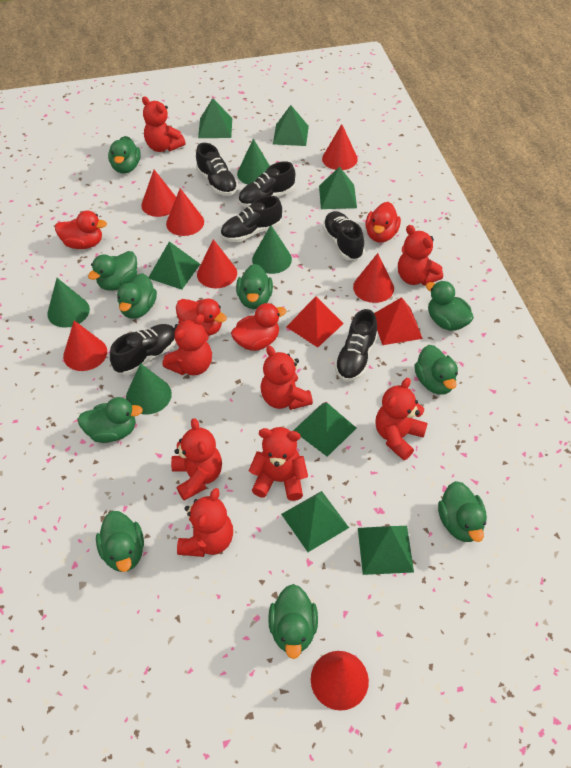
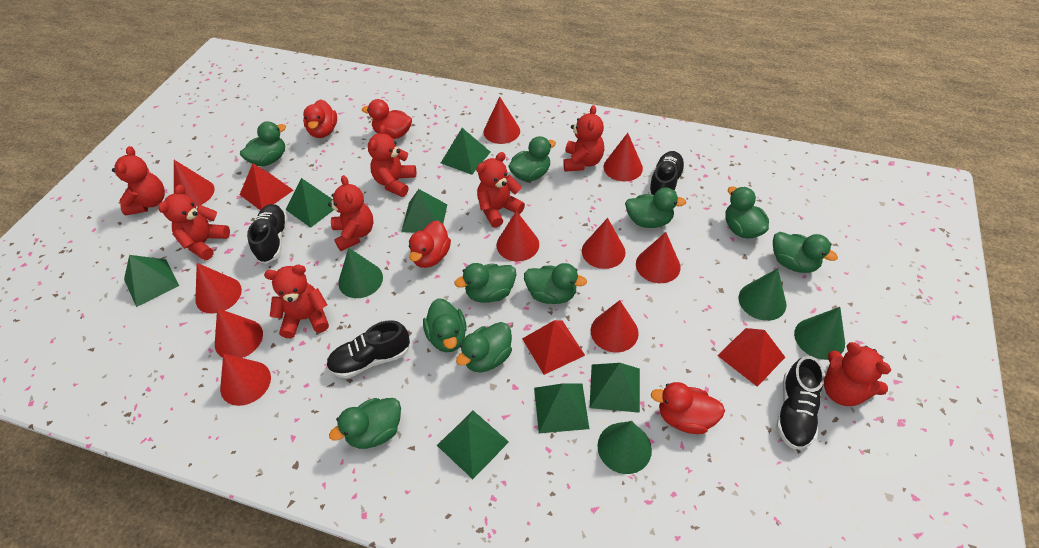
black shoe: 6 -> 4
red cone: 7 -> 10
red pyramid: 2 -> 3

